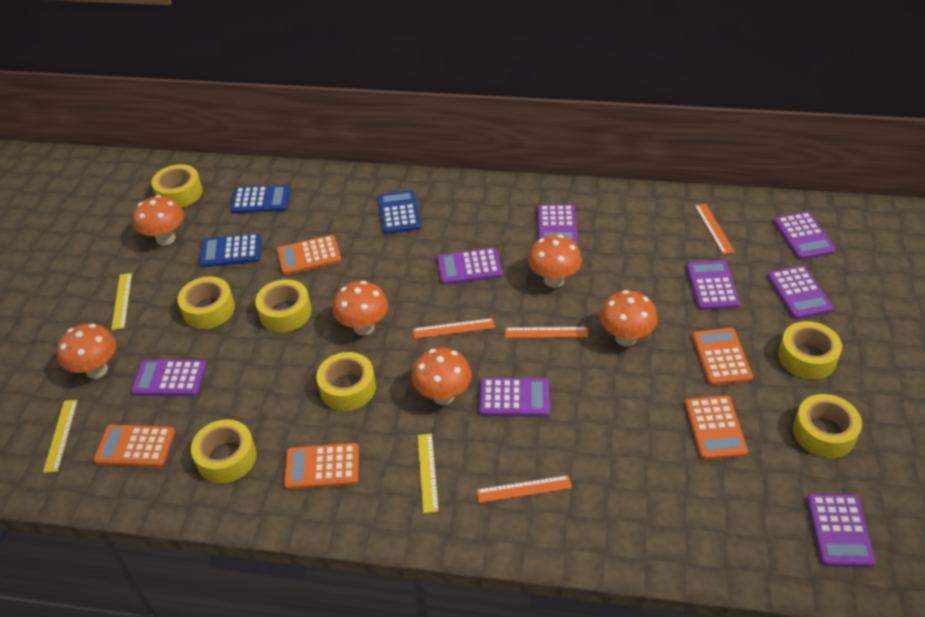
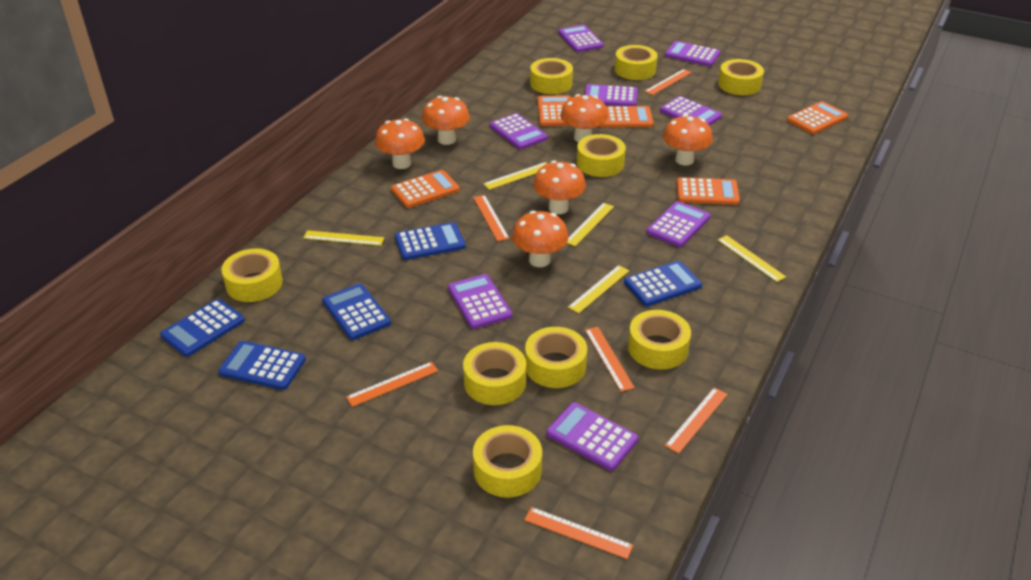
blue calculator: 3 -> 5
orange ruler: 4 -> 6
yellow ruler: 3 -> 5
yellow tape: 7 -> 9

